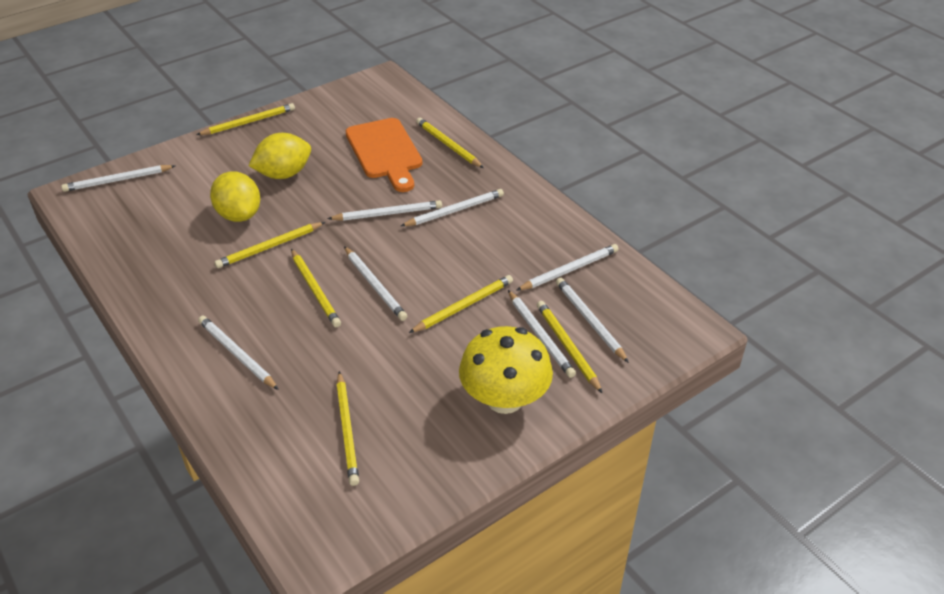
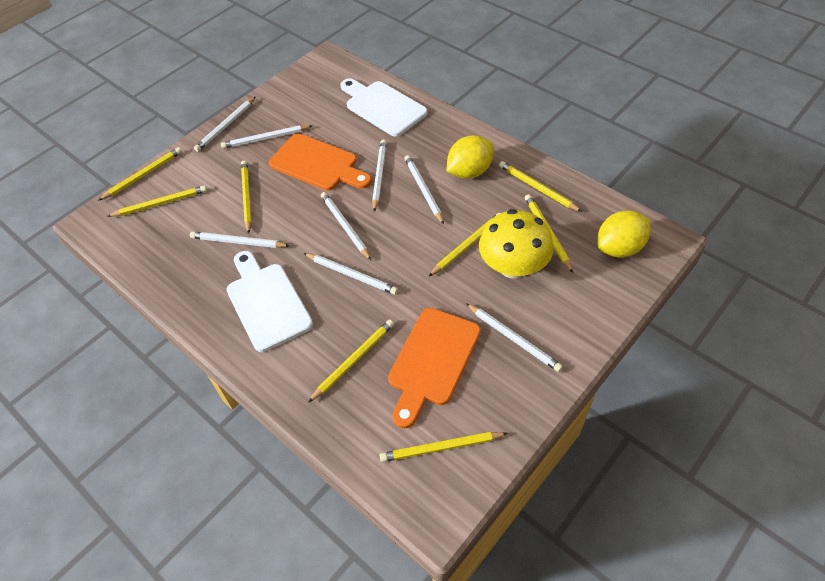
orange cutting board: 1 -> 2
white cutting board: 0 -> 2
yellow pencil: 7 -> 8

